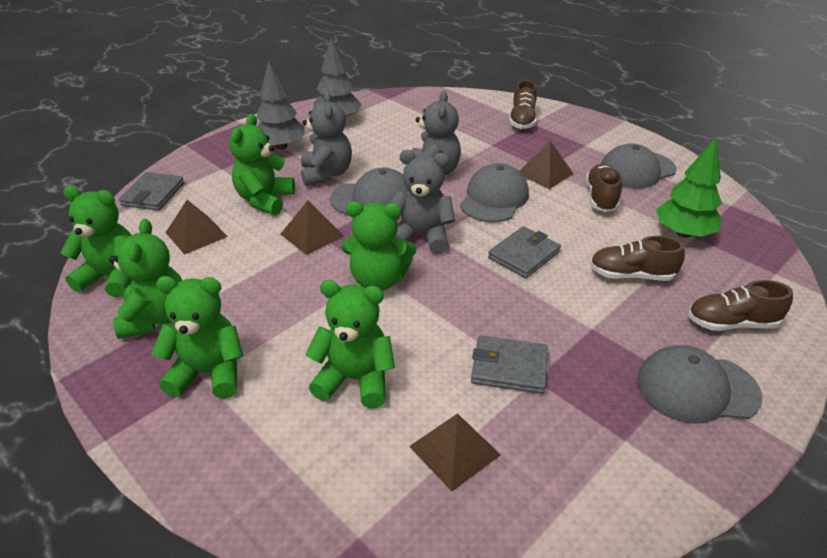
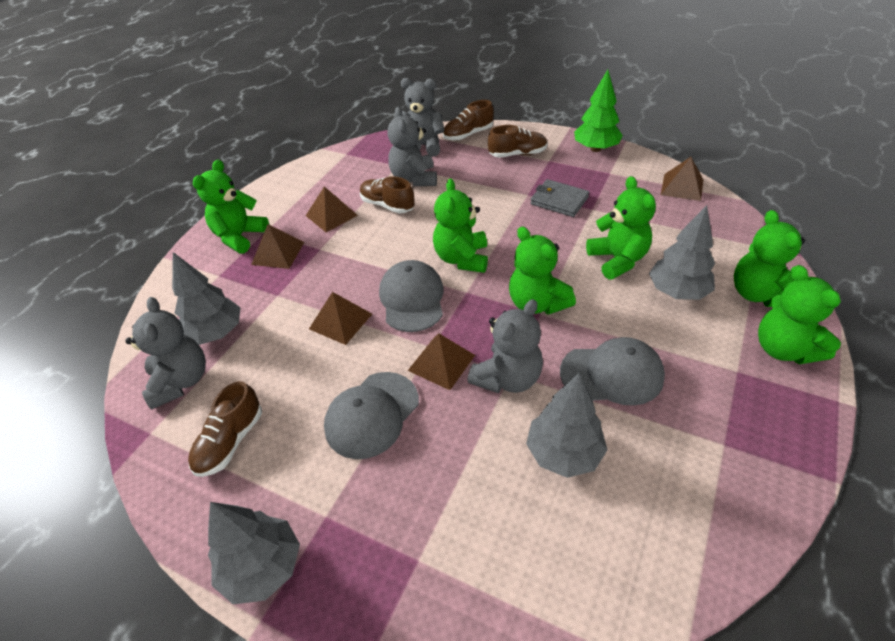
brown pyramid: 4 -> 5
grey cap: 4 -> 3
grey teddy bear: 3 -> 4
grey tree: 2 -> 4
grey wallet: 3 -> 1

